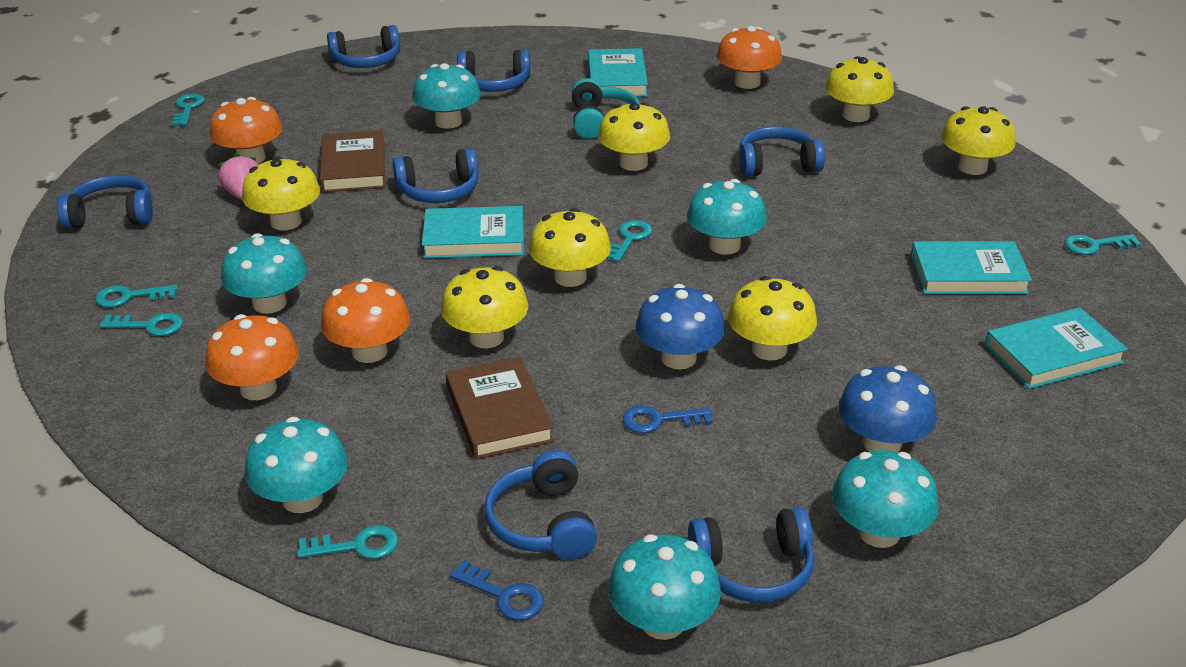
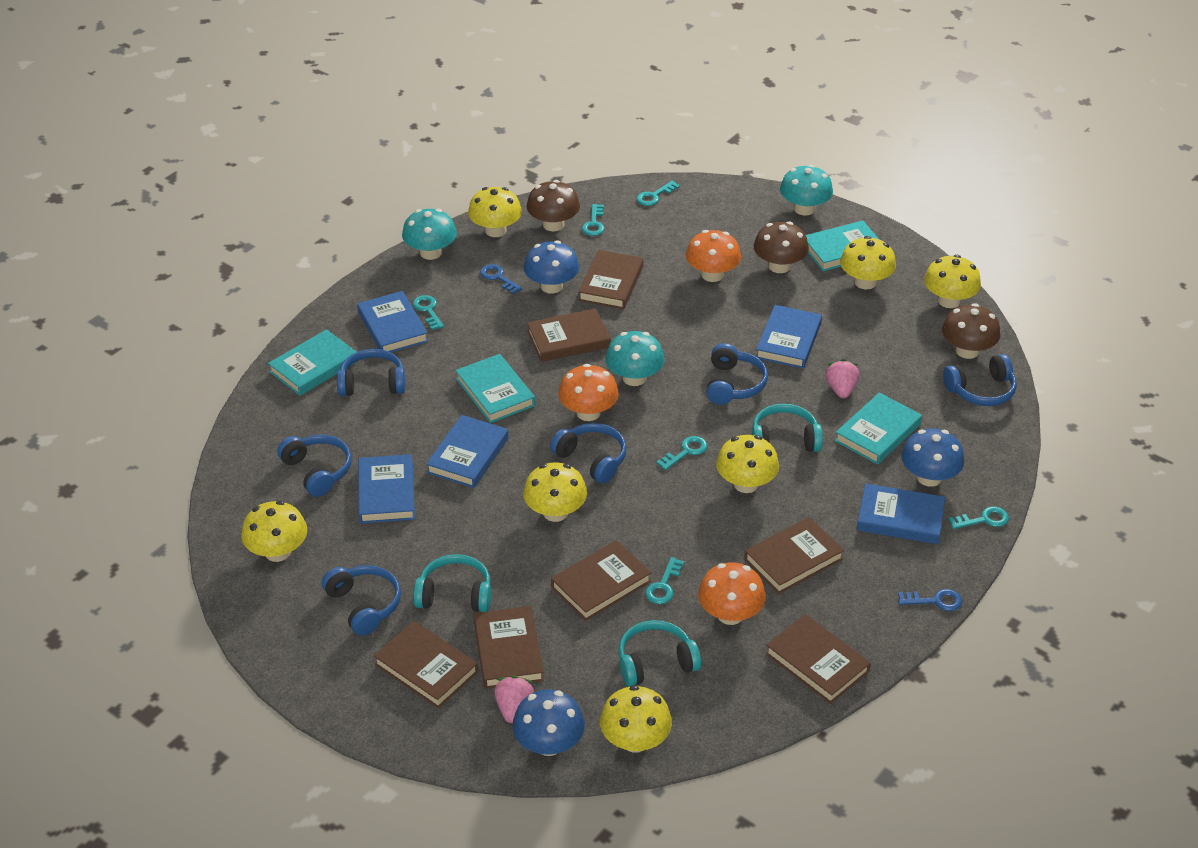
blue book: 0 -> 5
blue headphones: 7 -> 6
blue mushroom: 2 -> 3
brown book: 2 -> 7
brown mushroom: 0 -> 3
orange mushroom: 4 -> 3
pink strawberry: 1 -> 2
turquoise headphones: 1 -> 3
turquoise mushroom: 6 -> 3

